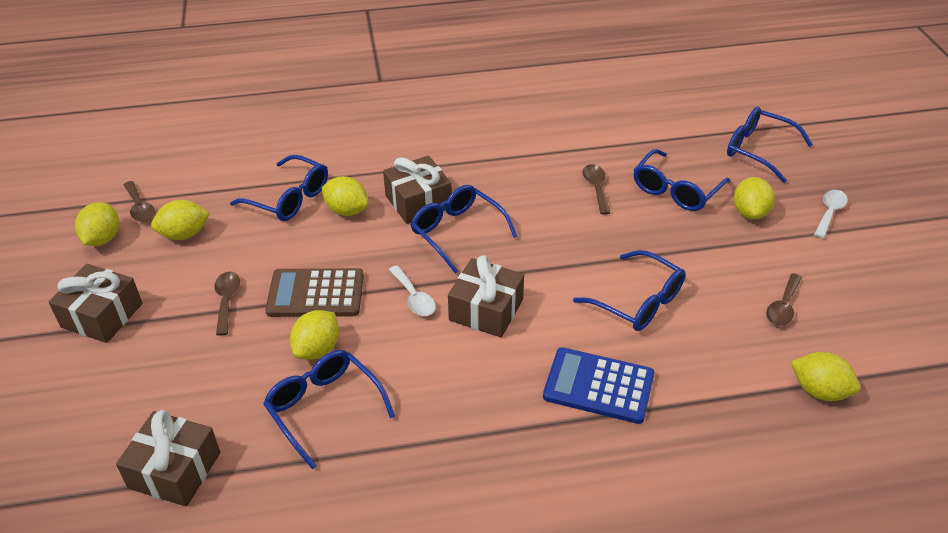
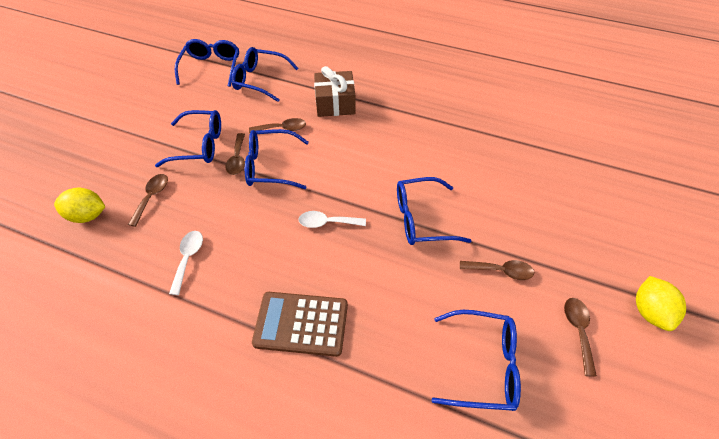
blue calculator: 1 -> 0
brown gift: 4 -> 1
brown spoon: 4 -> 5
yellow lemon: 6 -> 2

